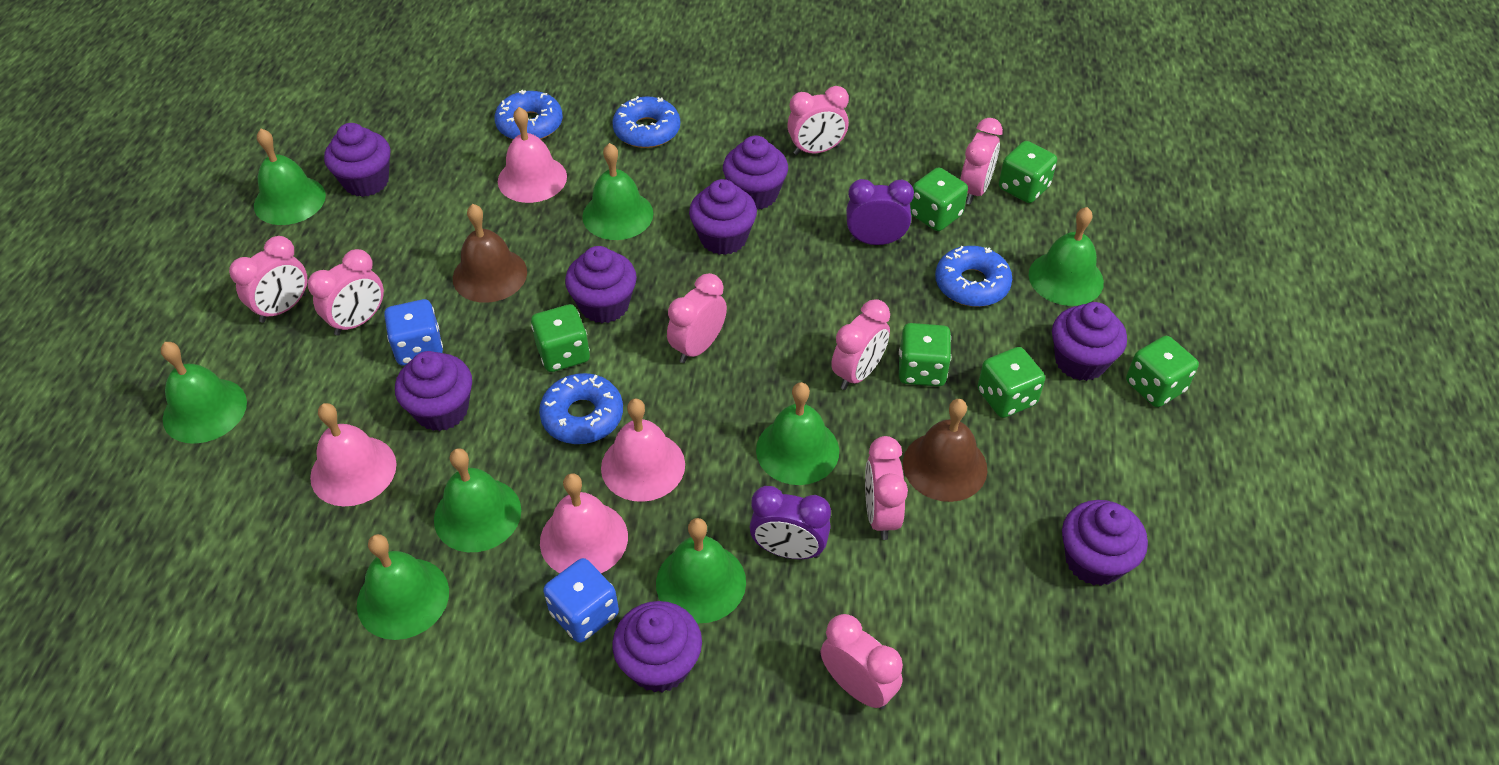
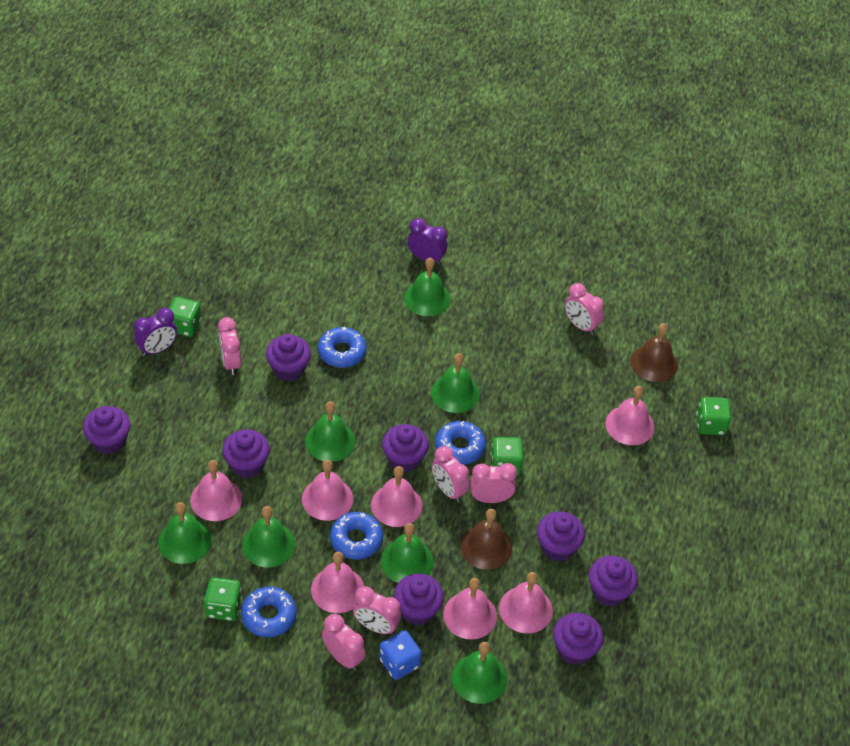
blue dice: 2 -> 1
green bell: 8 -> 7
green dice: 6 -> 4
pink bell: 4 -> 7
pink clock: 8 -> 6

